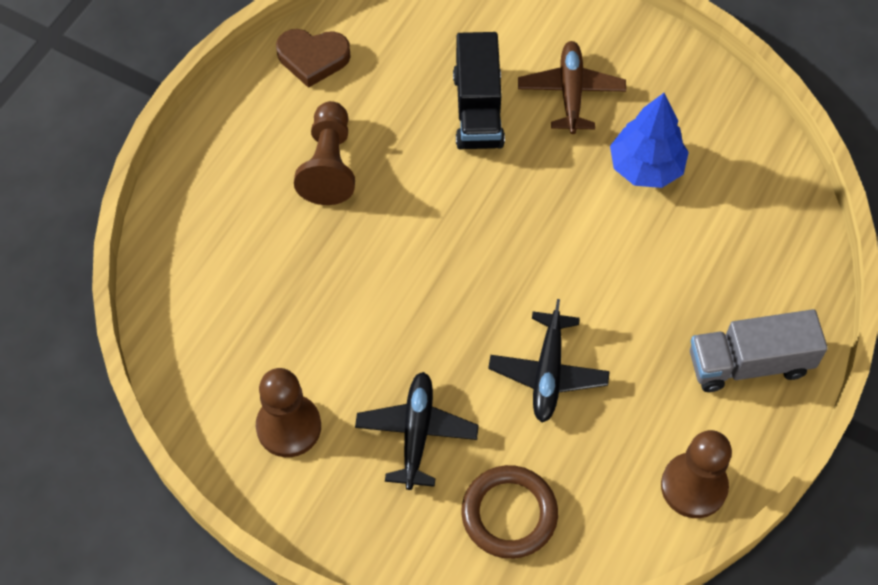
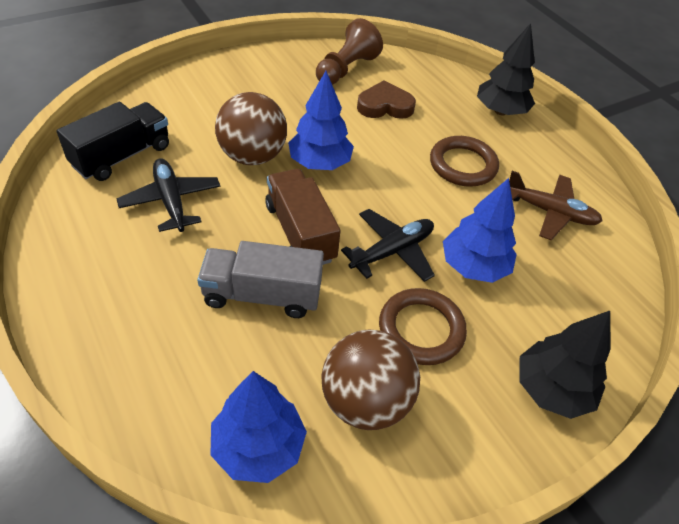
black tree: 0 -> 2
blue tree: 1 -> 3
brown ball: 0 -> 2
brown pawn: 3 -> 1
brown ring: 1 -> 2
brown truck: 0 -> 1

